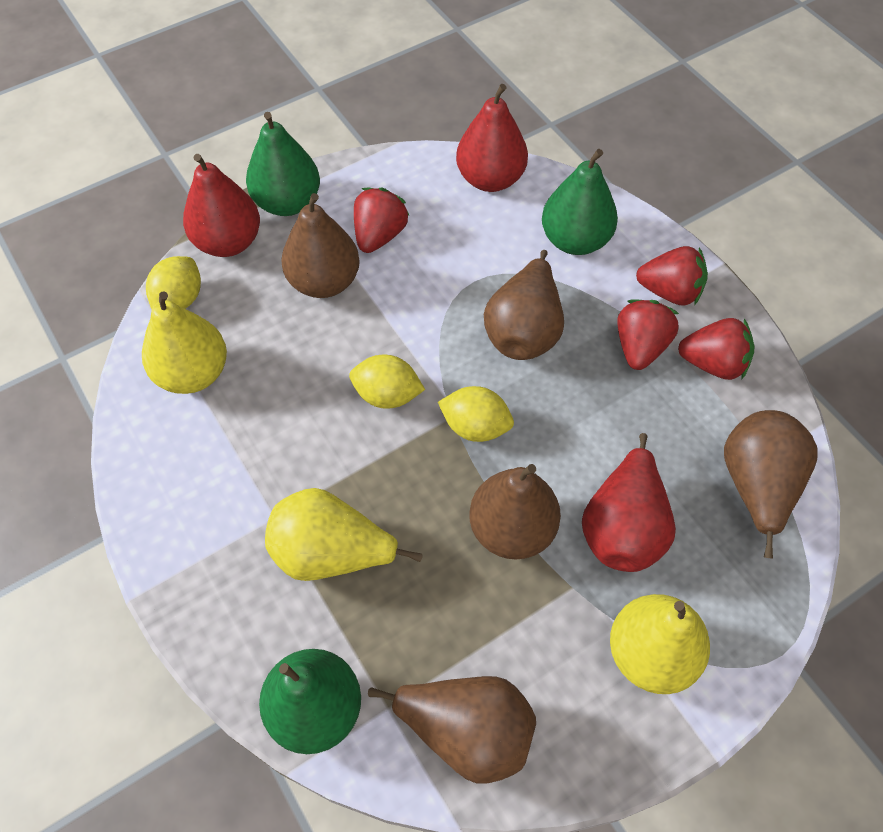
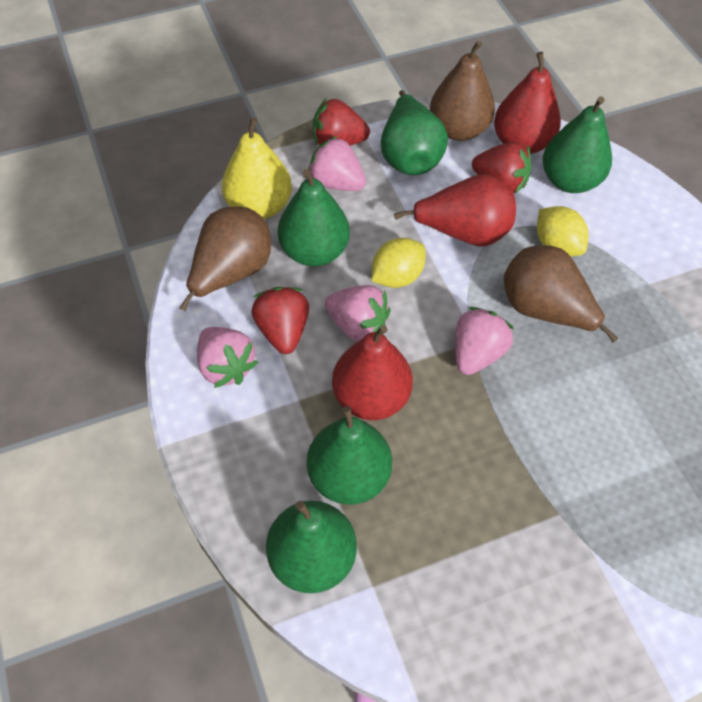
brown pear: 5 -> 3
green pear: 3 -> 5
pink strawberry: 0 -> 4
red strawberry: 4 -> 3
yellow lemon: 3 -> 2
yellow pear: 3 -> 1

